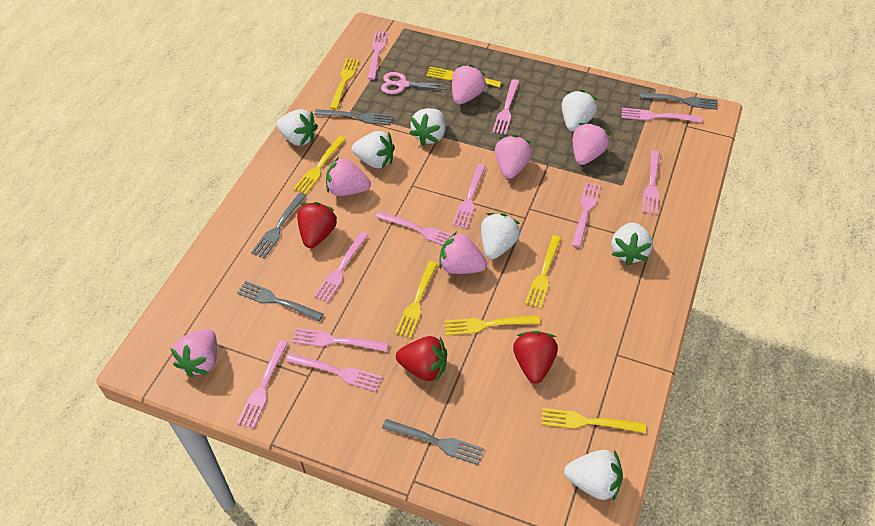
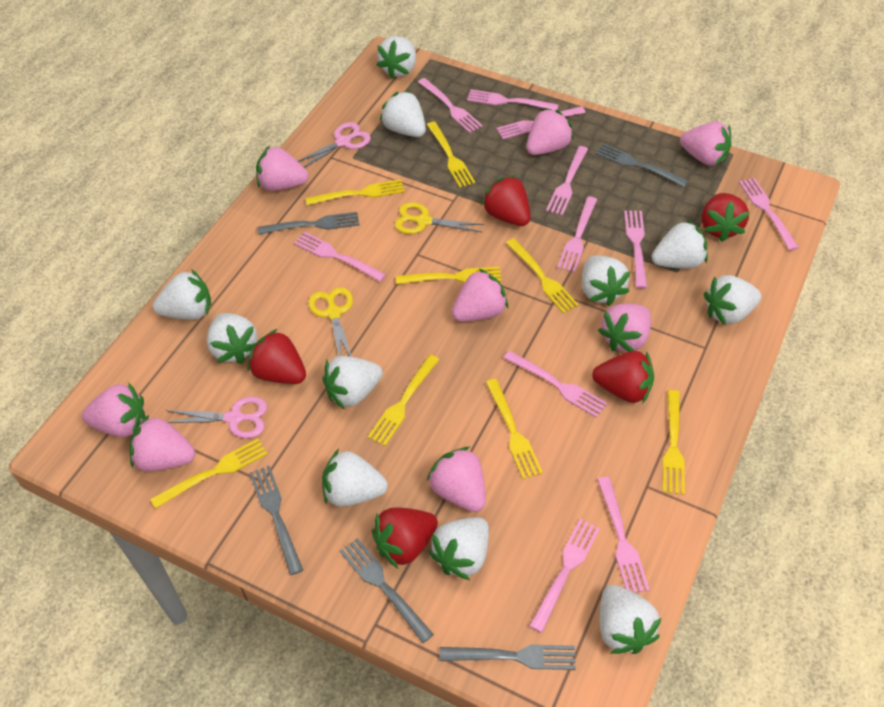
pink scissors: 1 -> 2
pink strawberry: 6 -> 8
red strawberry: 3 -> 5
white strawberry: 7 -> 11
yellow fork: 7 -> 8
yellow scissors: 0 -> 2

